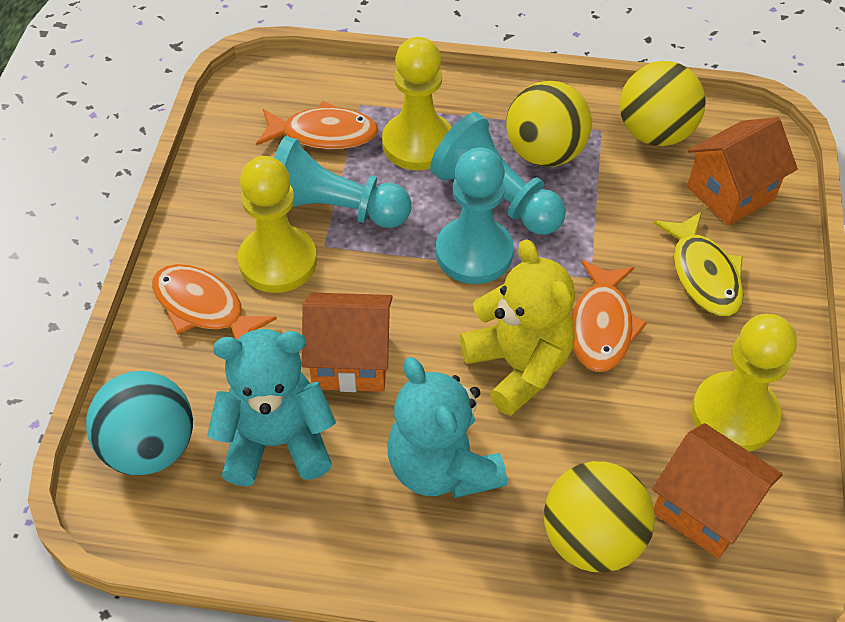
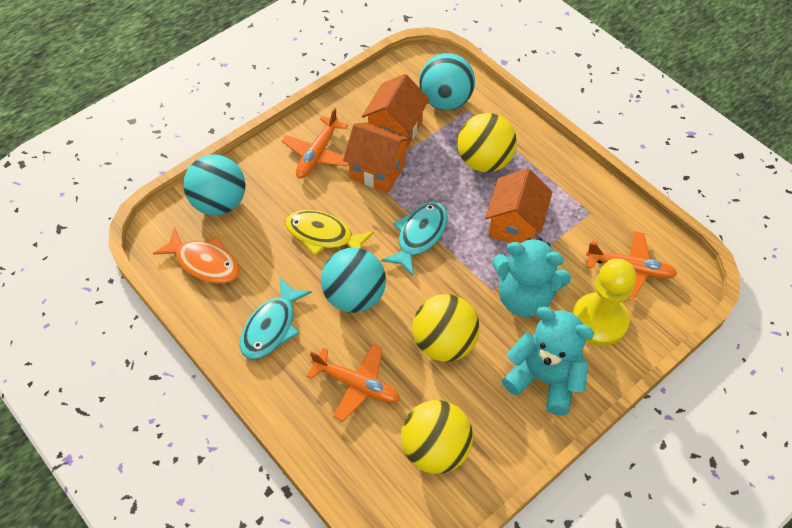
orange fish: 3 -> 1
orange plane: 0 -> 3
turquoise ball: 1 -> 3
turquoise fish: 0 -> 2
turquoise pawn: 3 -> 0
yellow pawn: 3 -> 1
yellow teddy bear: 1 -> 0

